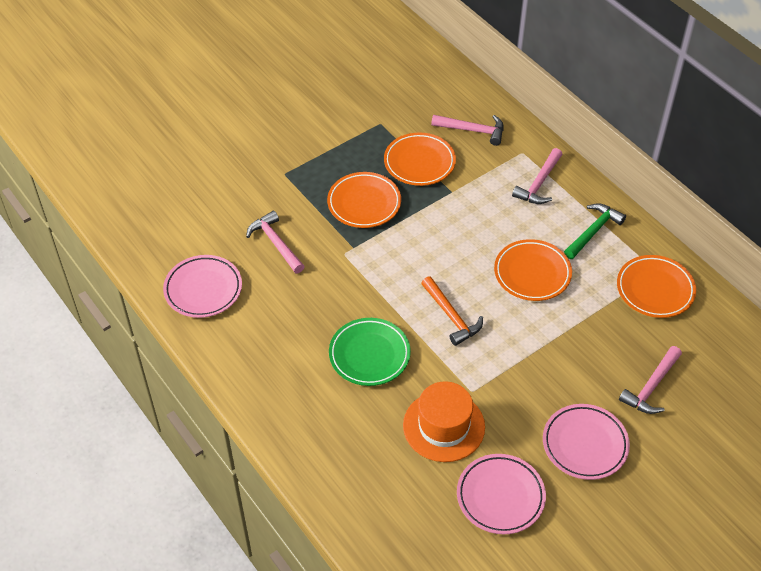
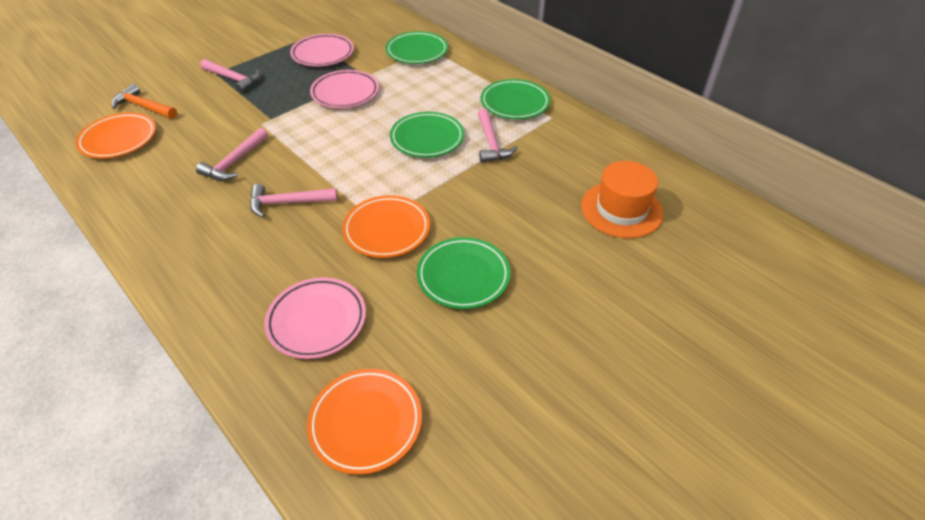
green hammer: 1 -> 0
green plate: 1 -> 4
orange plate: 4 -> 3

